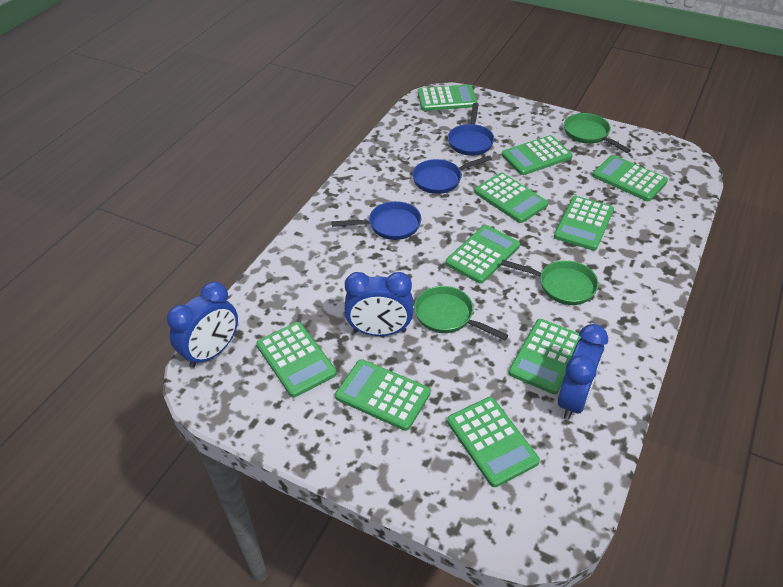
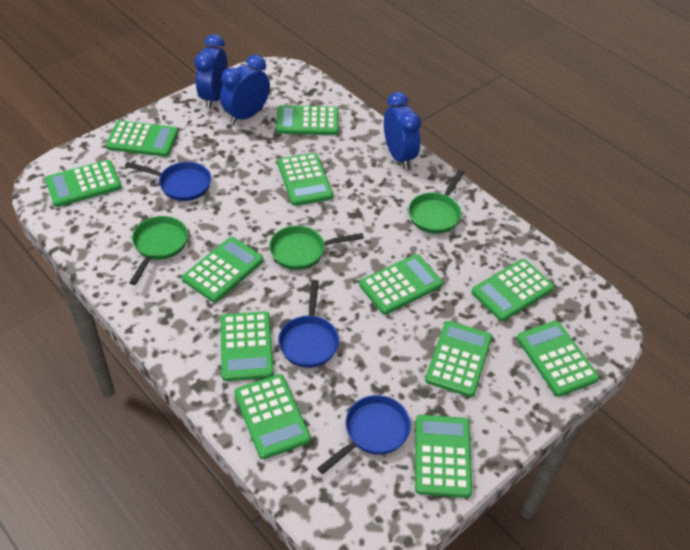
green calculator: 10 -> 12

